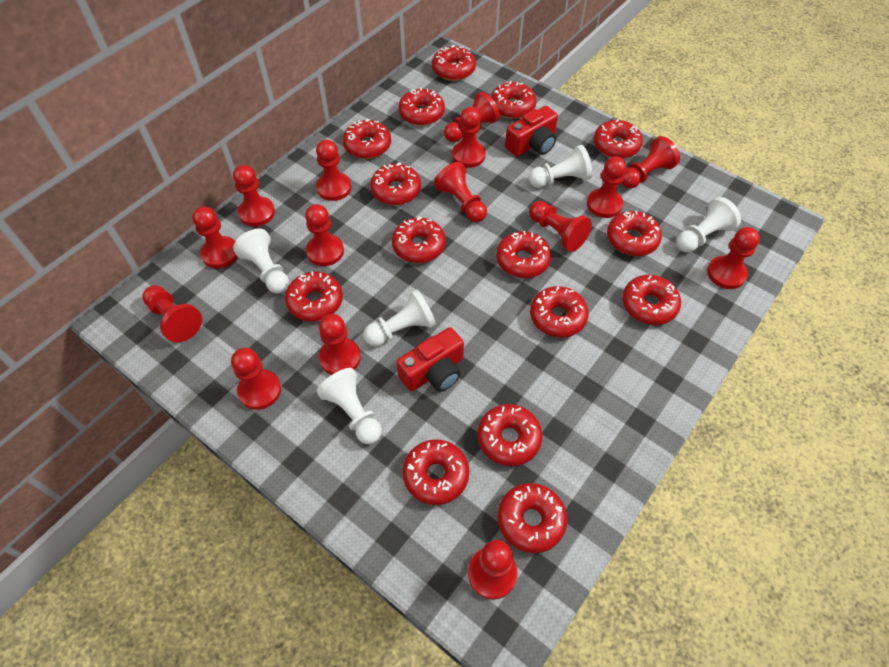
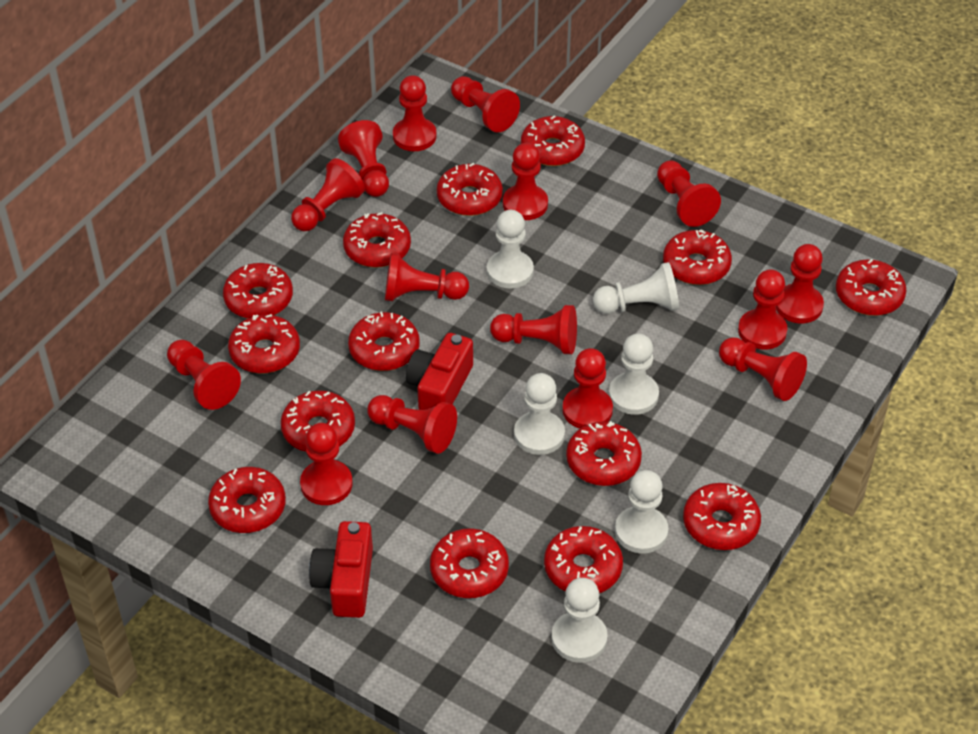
red donut: 15 -> 14
white pawn: 5 -> 6

